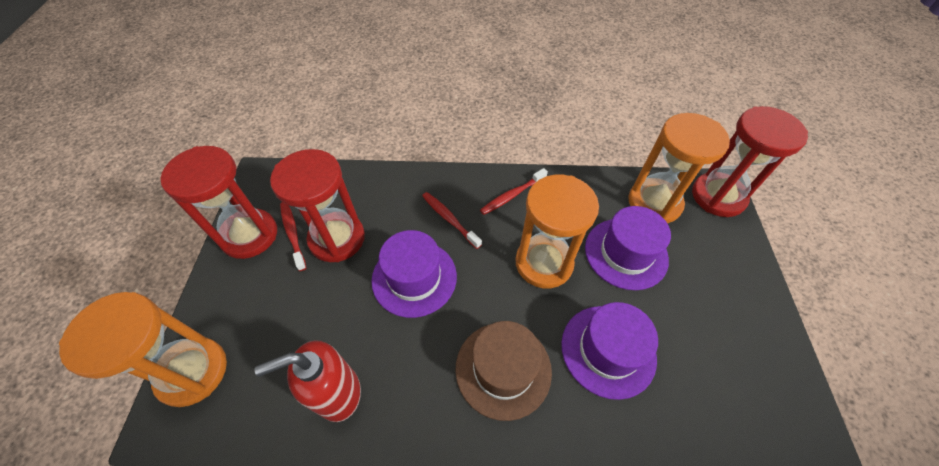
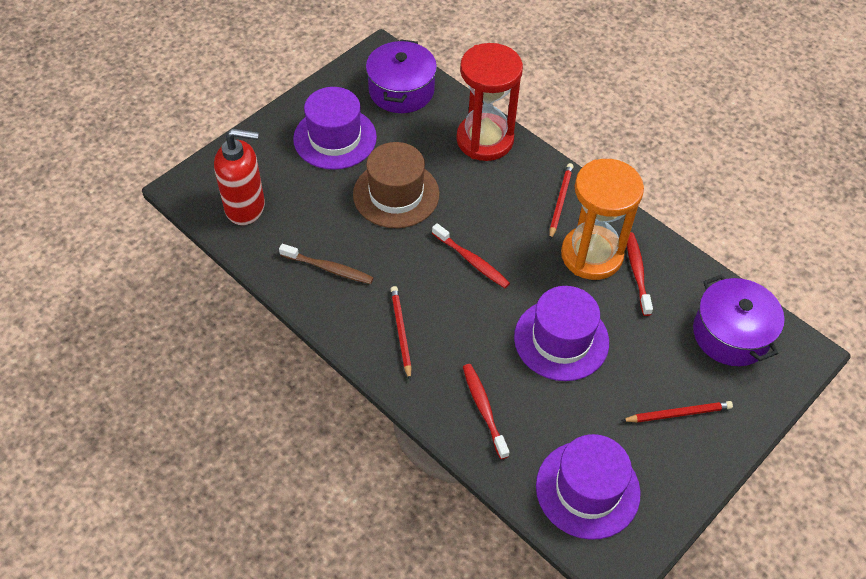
brown toothbrush: 0 -> 1
orange hourglass: 3 -> 1
purple pot: 0 -> 2
red hourglass: 3 -> 1
red pencil: 0 -> 3

